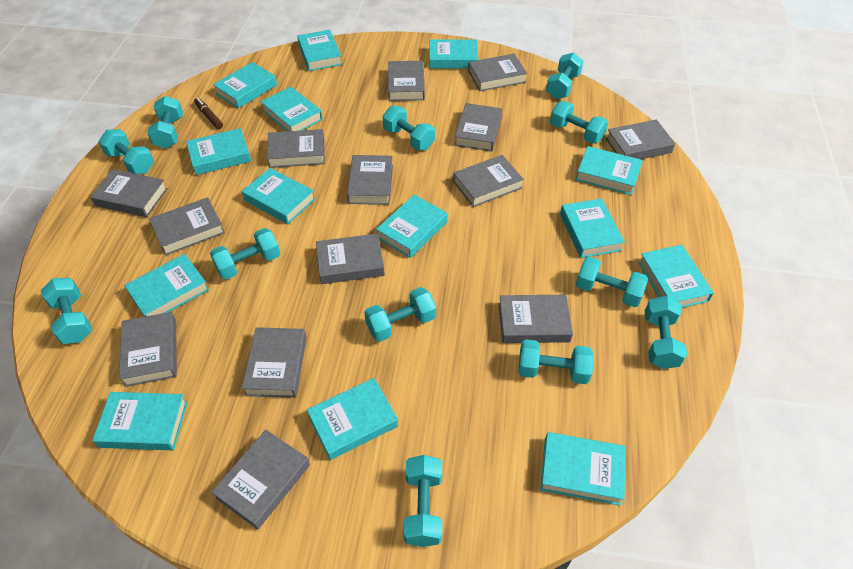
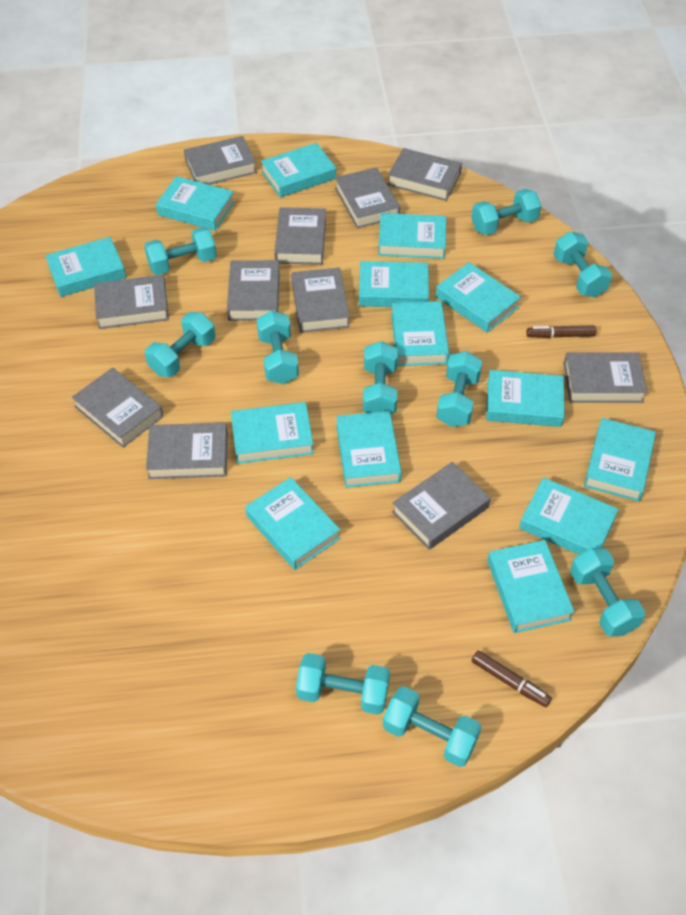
brown marker: 1 -> 2
grey book: 14 -> 11
turquoise dumbbell: 12 -> 10

